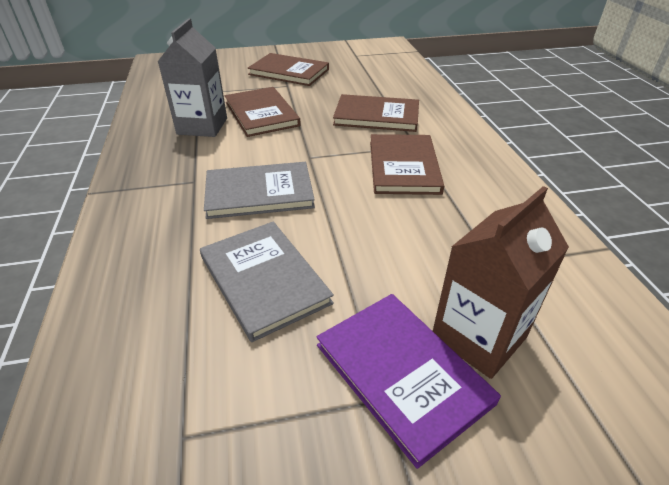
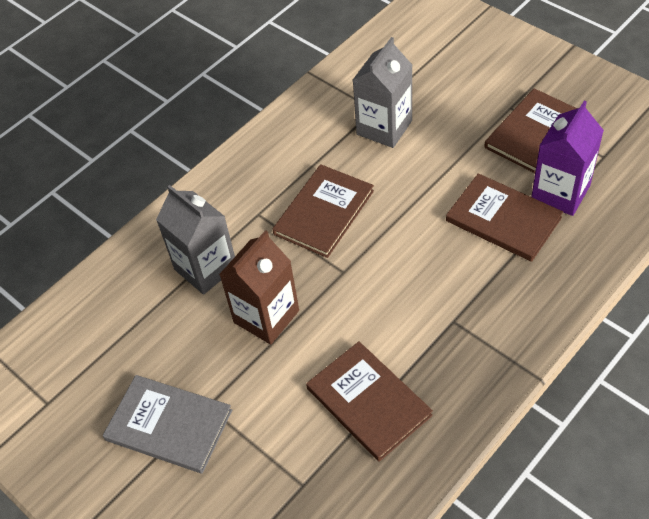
grey book: 2 -> 1
grey carton: 1 -> 2
purple book: 1 -> 0
purple carton: 0 -> 1

